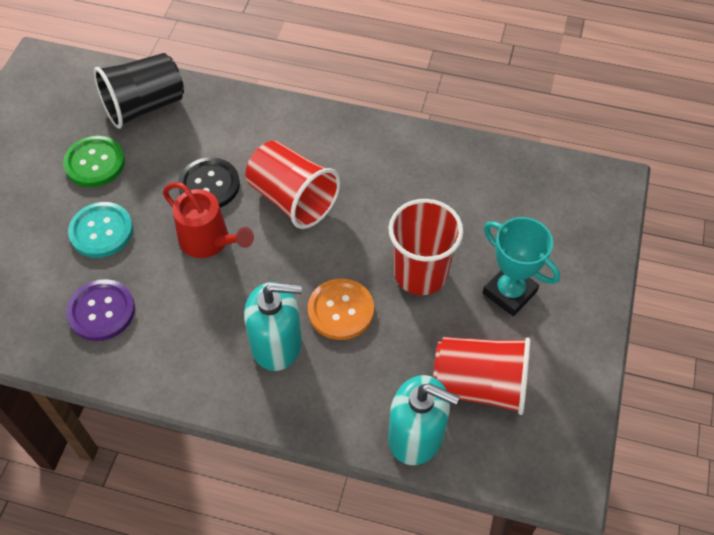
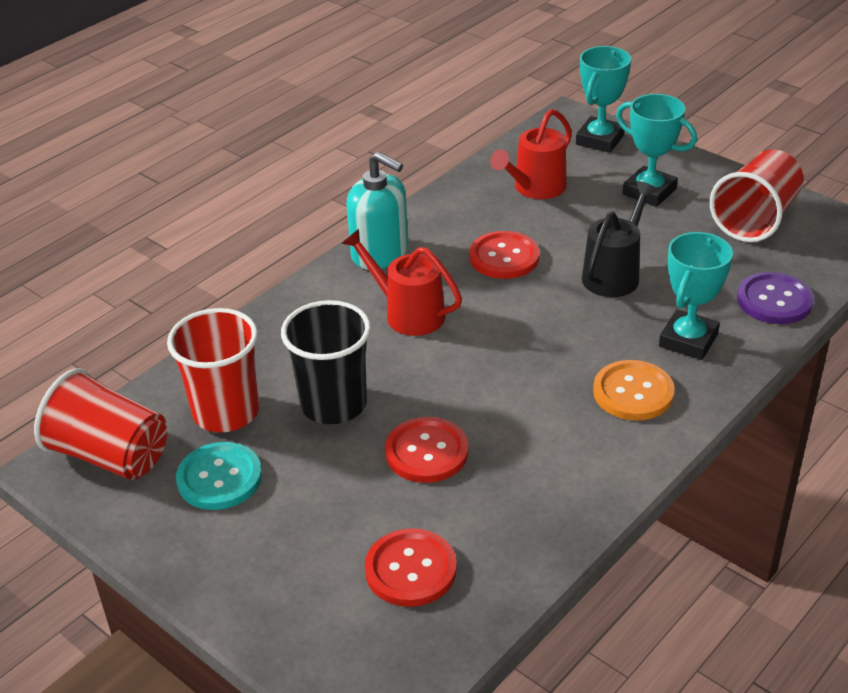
black button: 1 -> 0
black watering can: 0 -> 1
green button: 1 -> 0
red button: 0 -> 3
red watering can: 1 -> 2
turquoise soap dispenser: 2 -> 1
turquoise trophy: 1 -> 3

